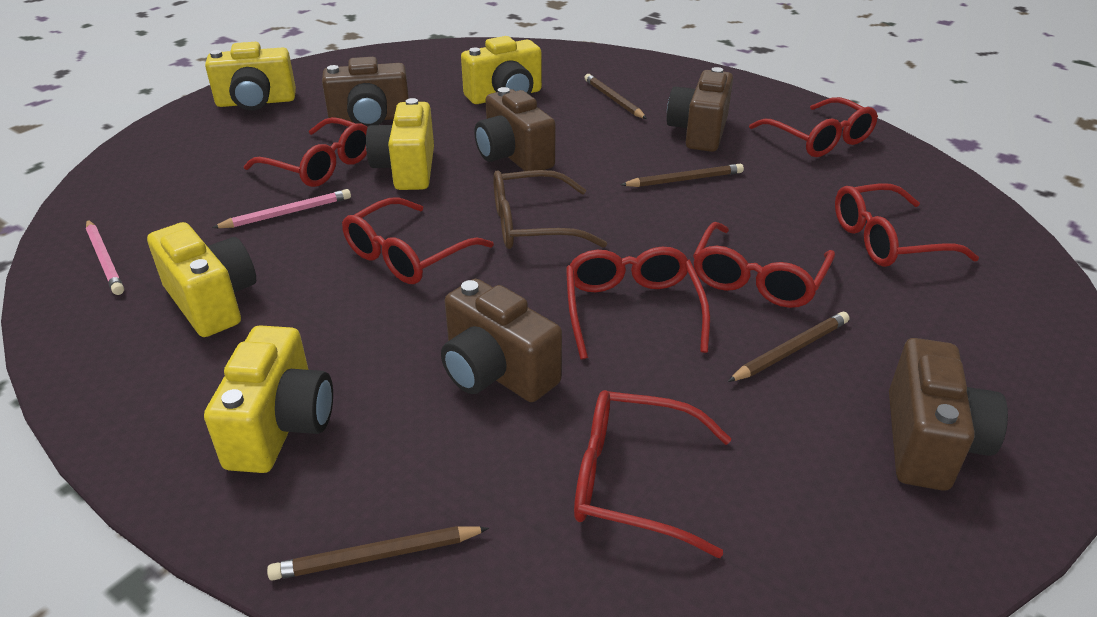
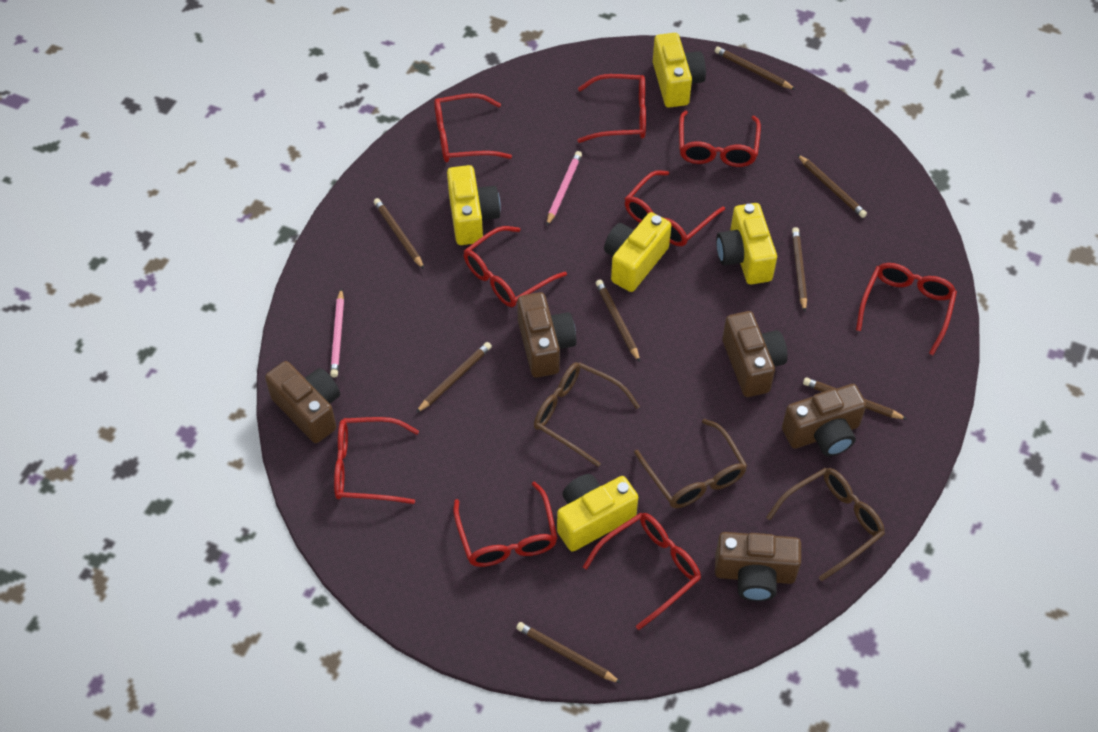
brown glasses: 1 -> 3
brown pencil: 4 -> 8
red glasses: 7 -> 9

